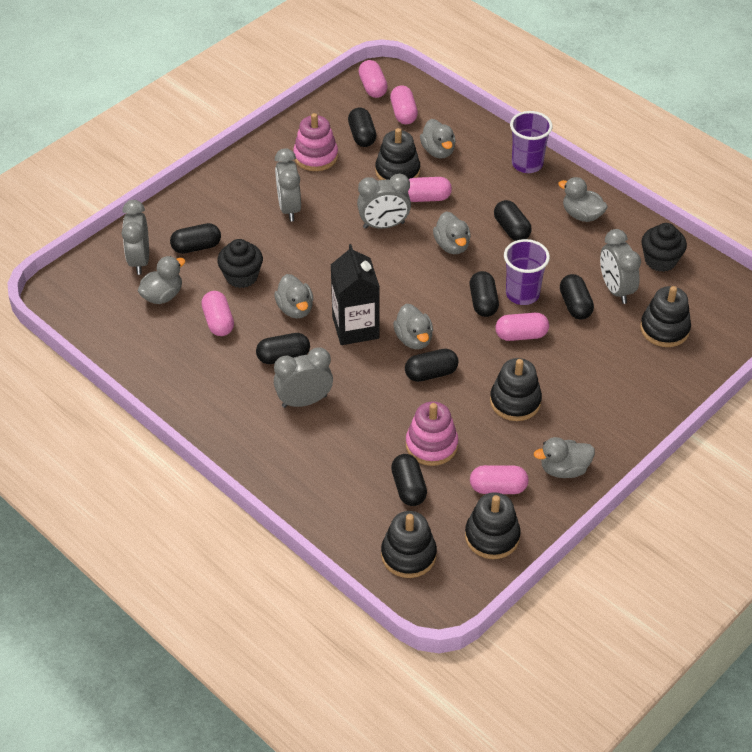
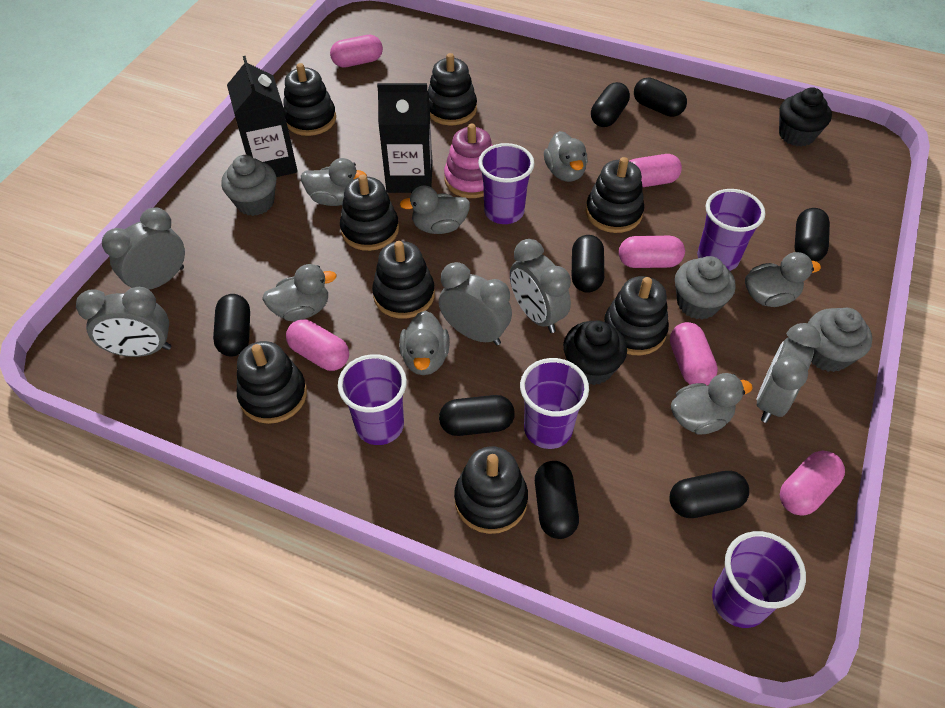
black carton: 1 -> 2
black stacking toy: 5 -> 8
grey cupcake: 0 -> 3
pink stacking toy: 2 -> 1
purple cup: 2 -> 5

